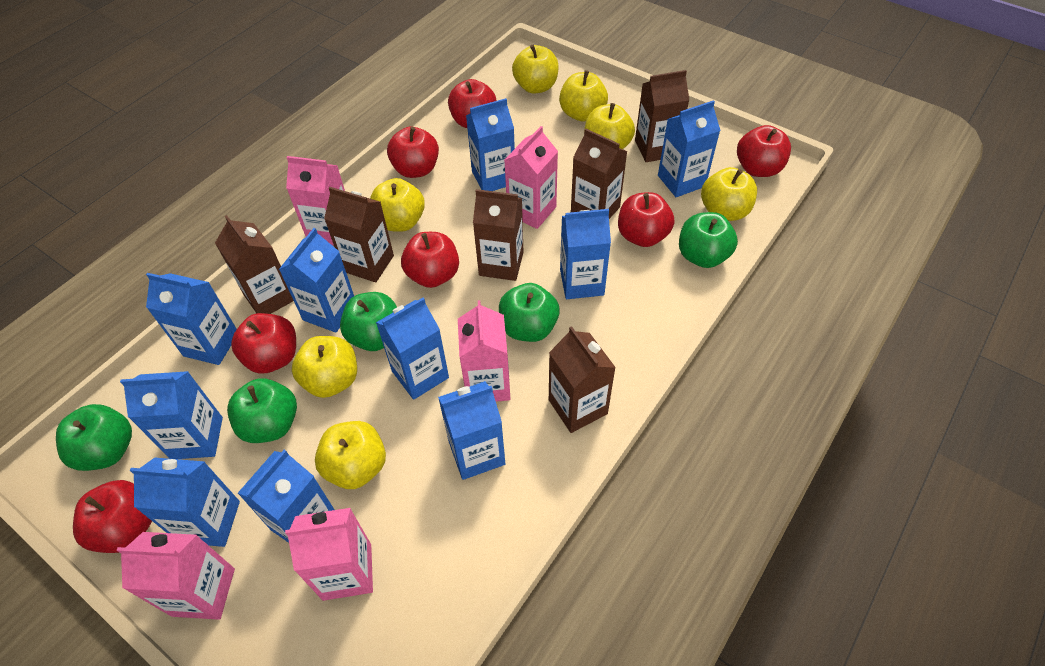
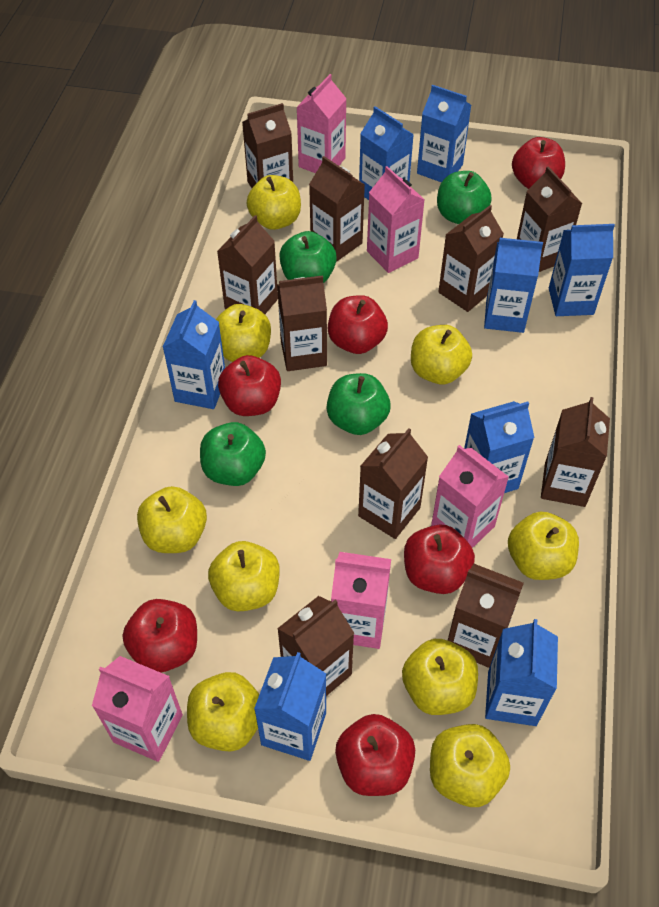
blue carton: 10 -> 8
brown carton: 6 -> 10
green apple: 5 -> 4
red apple: 7 -> 6
yellow apple: 7 -> 9

